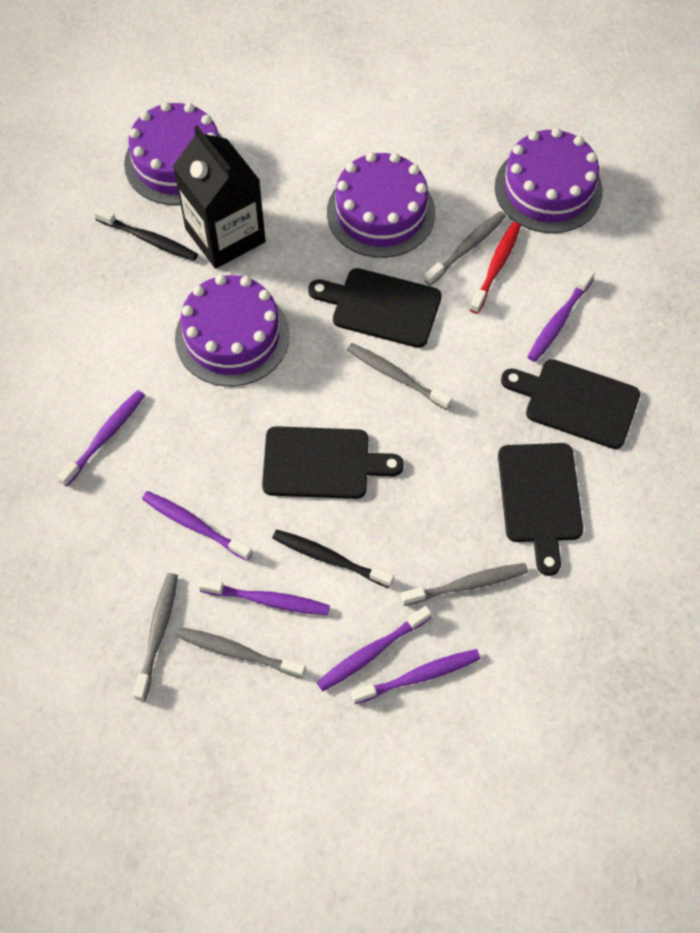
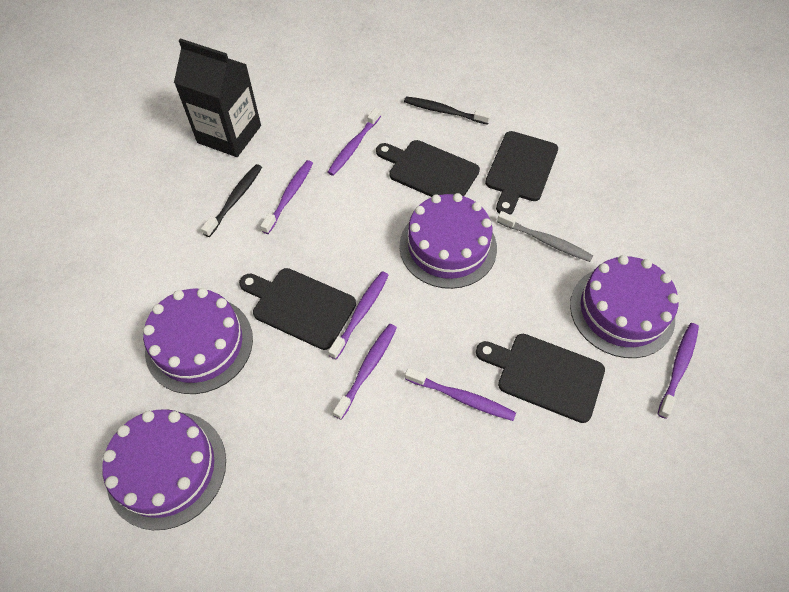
grey toothbrush: 5 -> 1
red toothbrush: 1 -> 0

